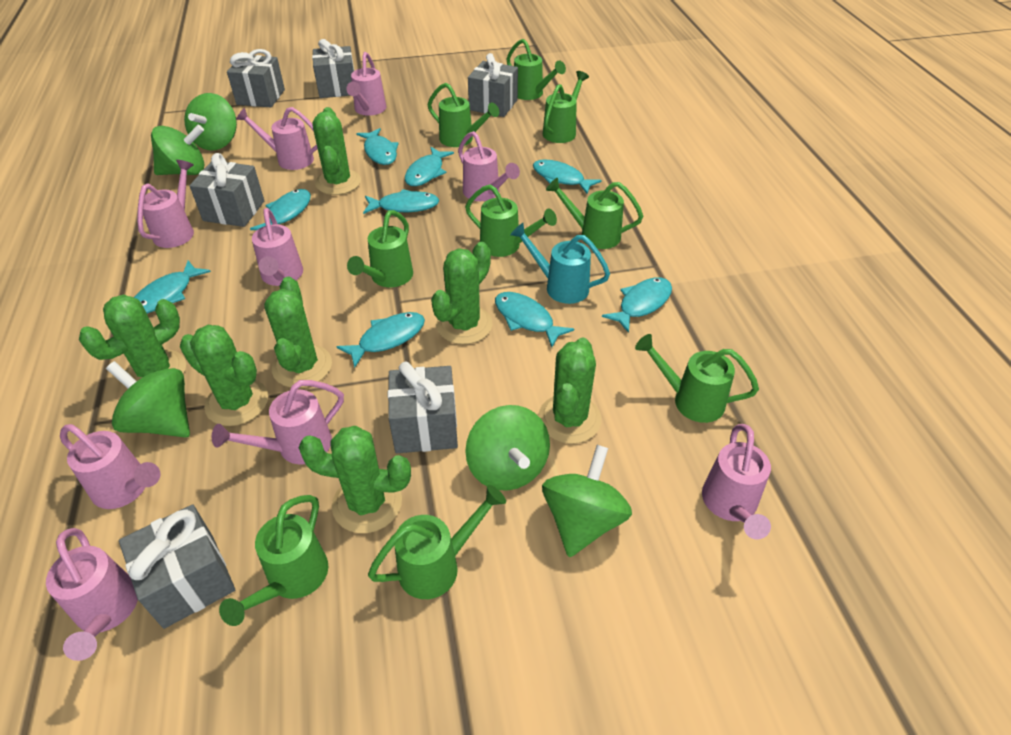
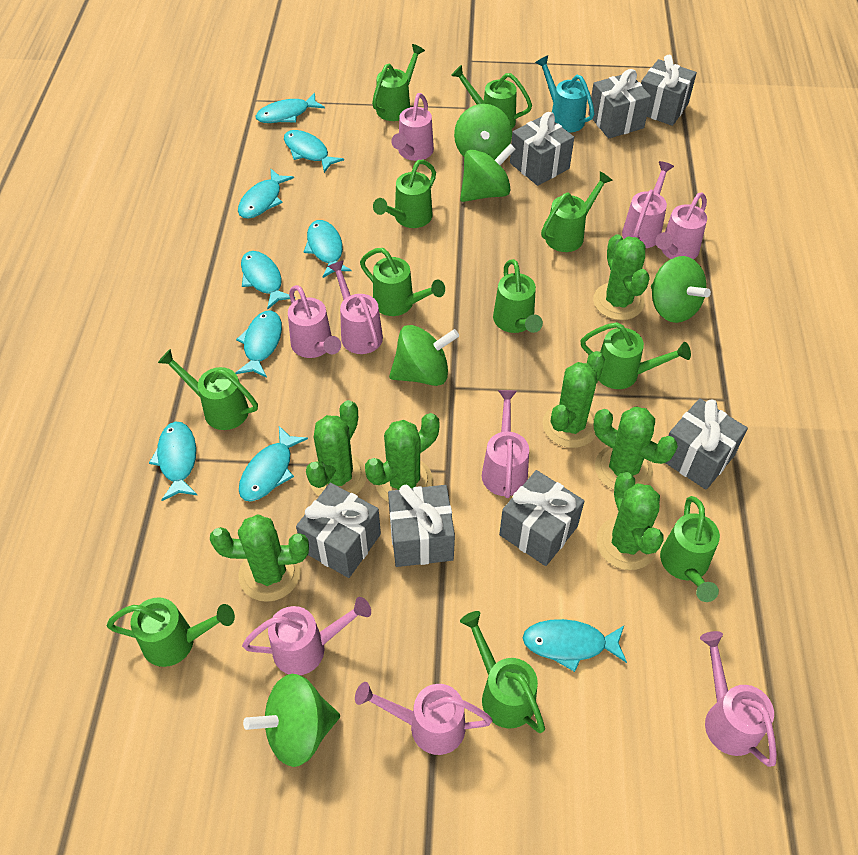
green watering can: 9 -> 11
grey gift: 6 -> 7

